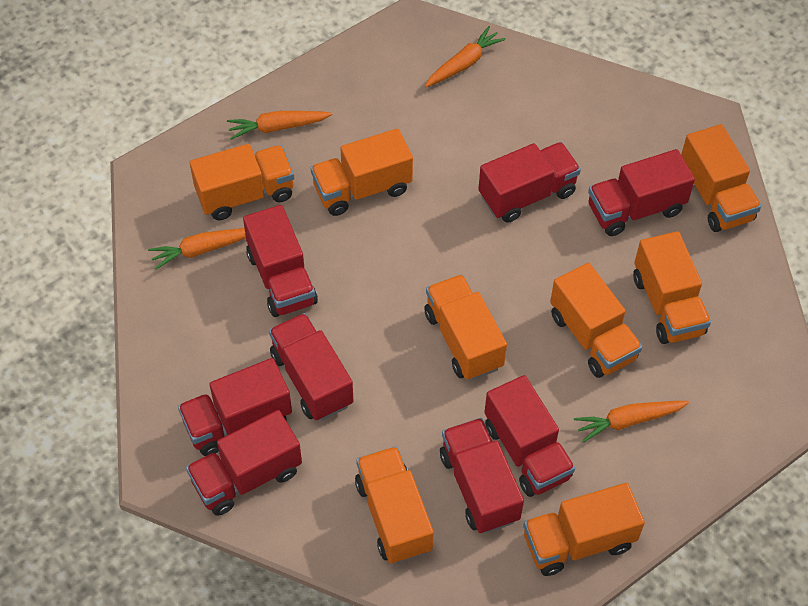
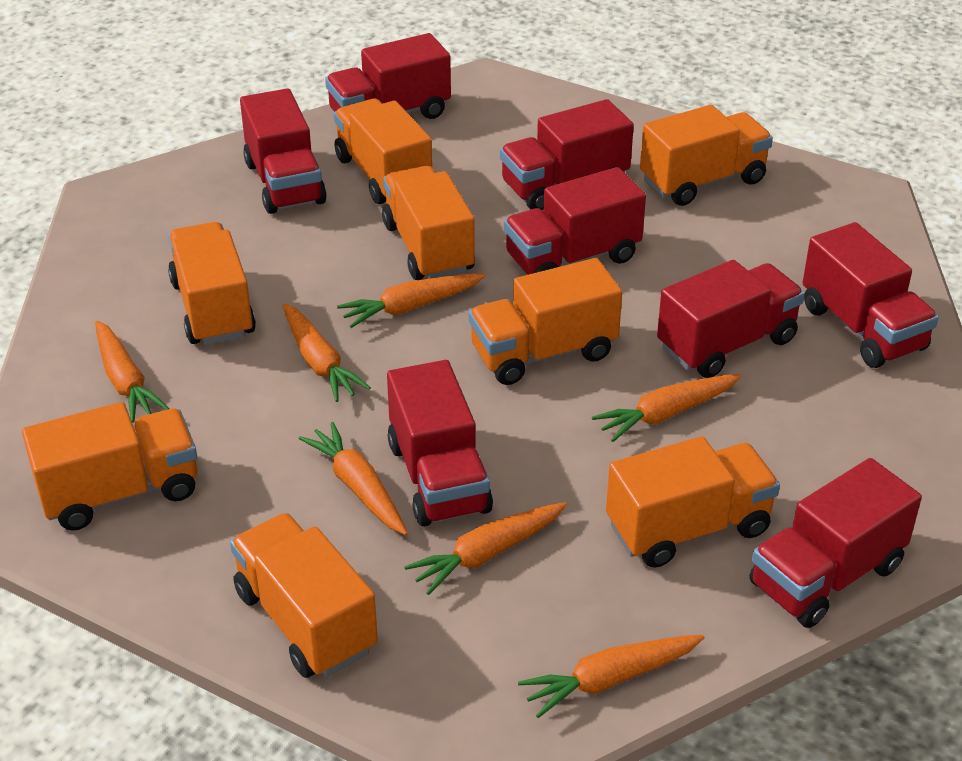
orange carrot: 4 -> 7

